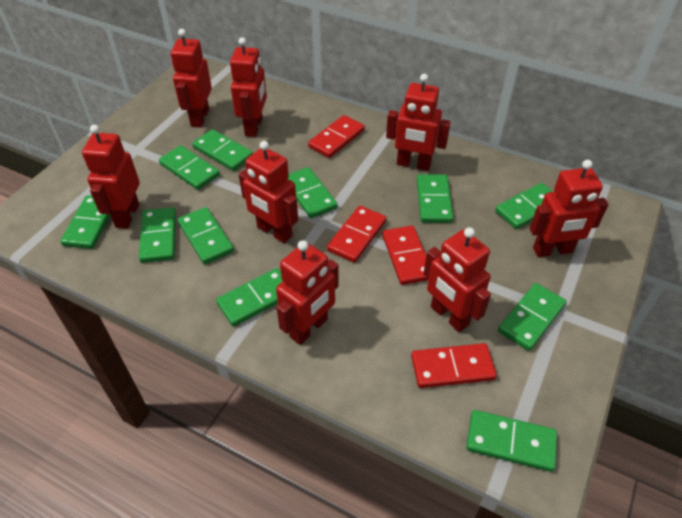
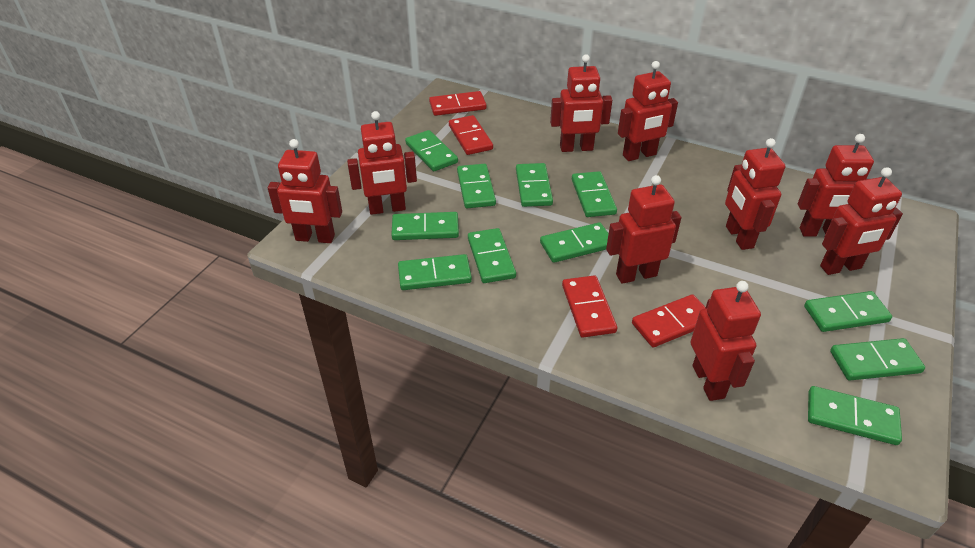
red robot: 8 -> 9

